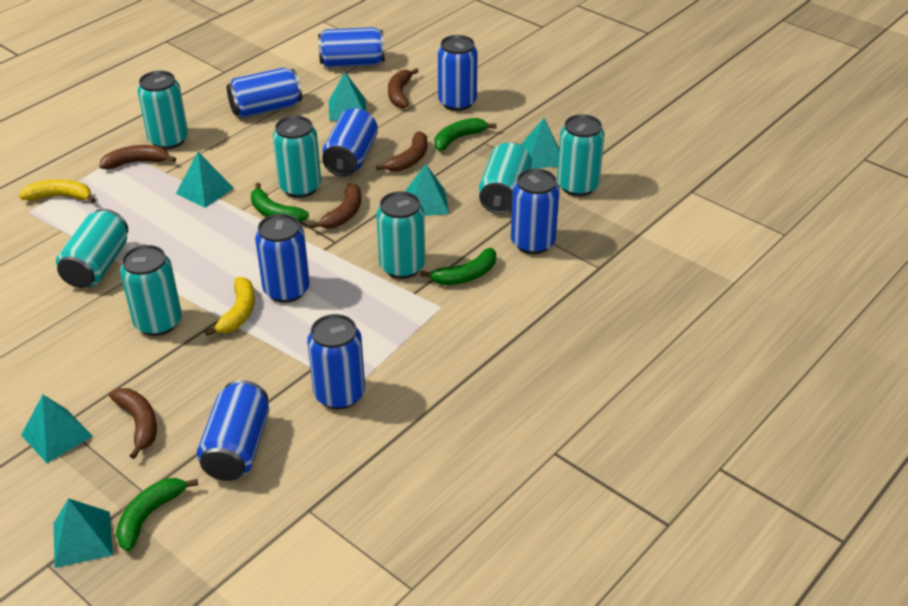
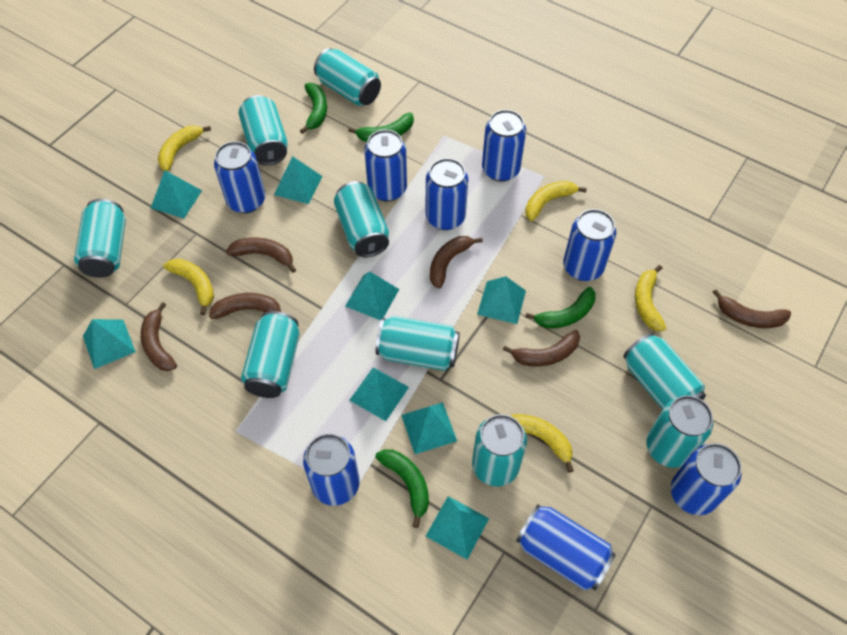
brown banana: 5 -> 6
turquoise can: 7 -> 9
turquoise pyramid: 6 -> 8
yellow banana: 2 -> 5

